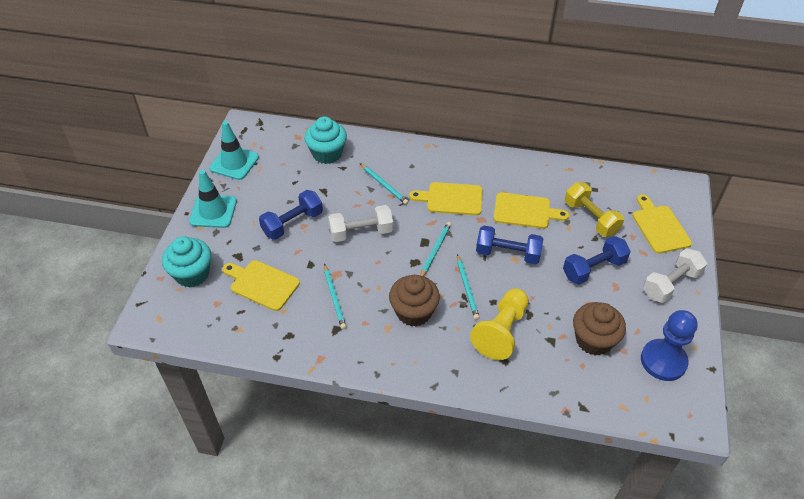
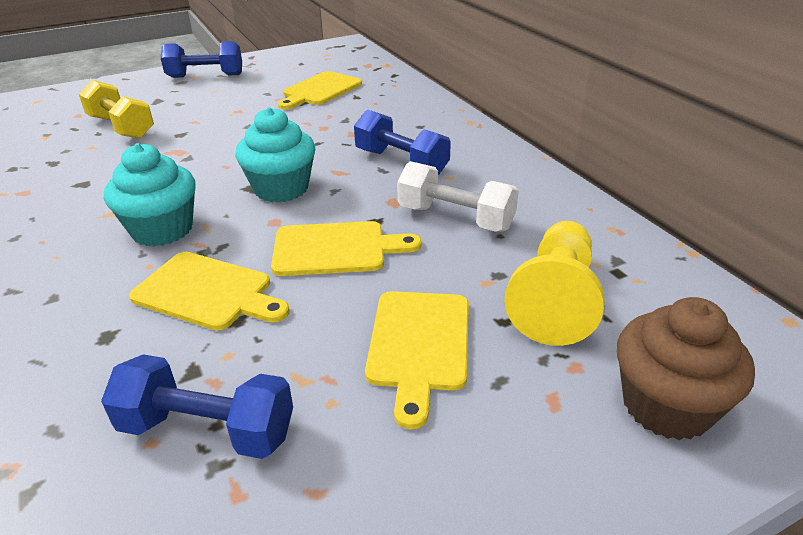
blue pawn: 1 -> 0
brown cupcake: 2 -> 1
turquoise pencil: 4 -> 0
turquoise traffic cone: 2 -> 0
white dumbbell: 2 -> 1

